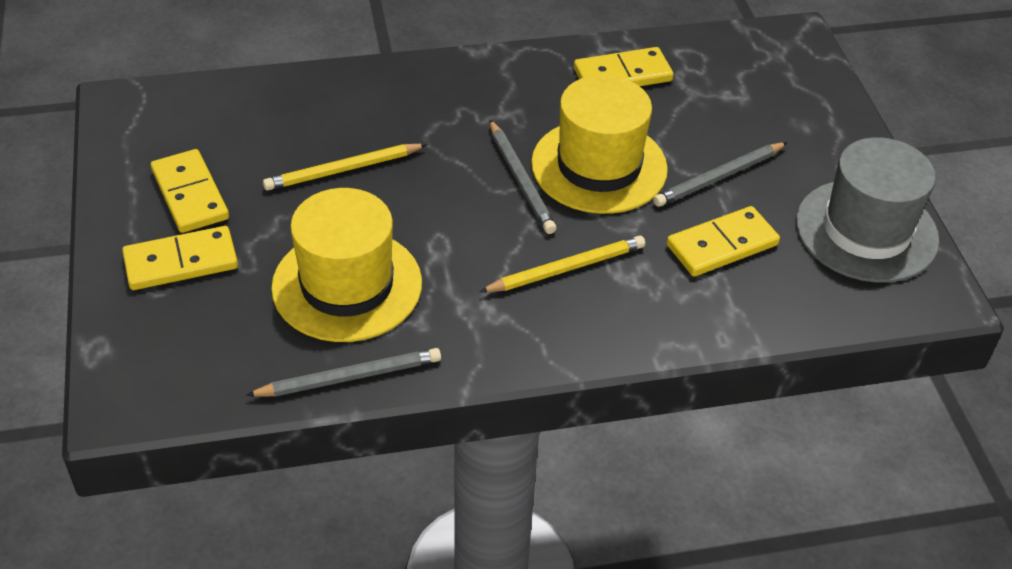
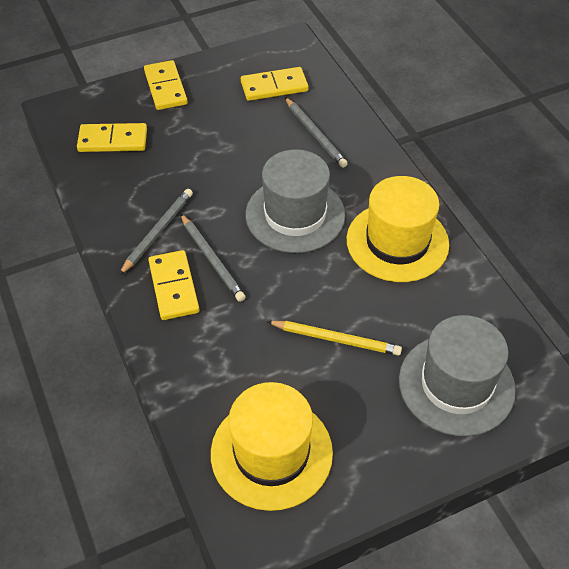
grey hat: 1 -> 2
yellow pencil: 2 -> 1

